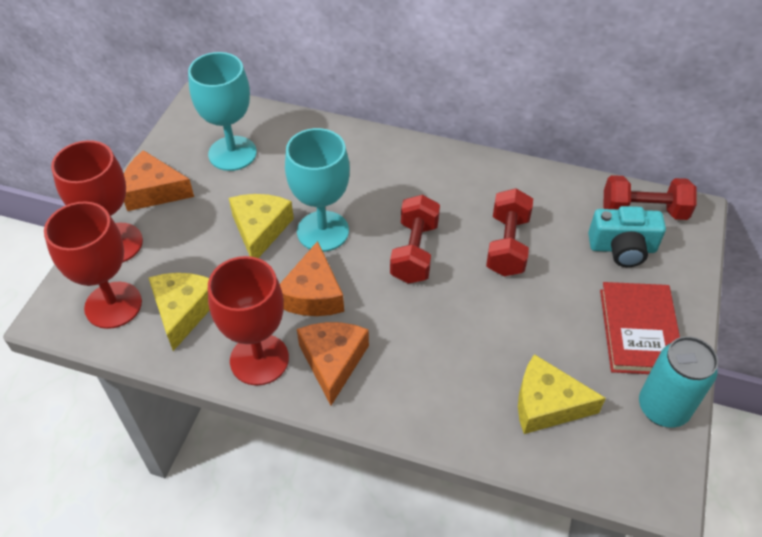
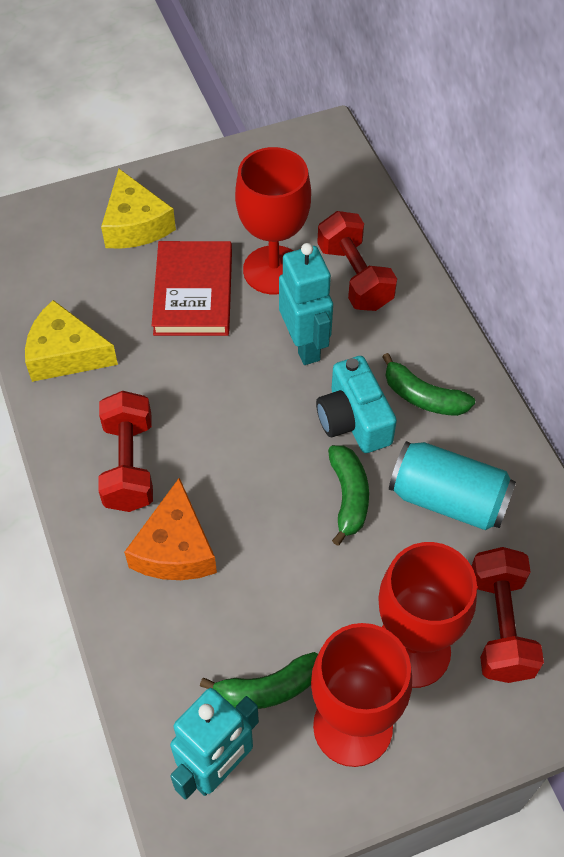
green banana: 0 -> 3
orange cheese: 3 -> 1
turquoise goblet: 2 -> 0
turquoise robot: 0 -> 2
yellow cheese: 3 -> 2

